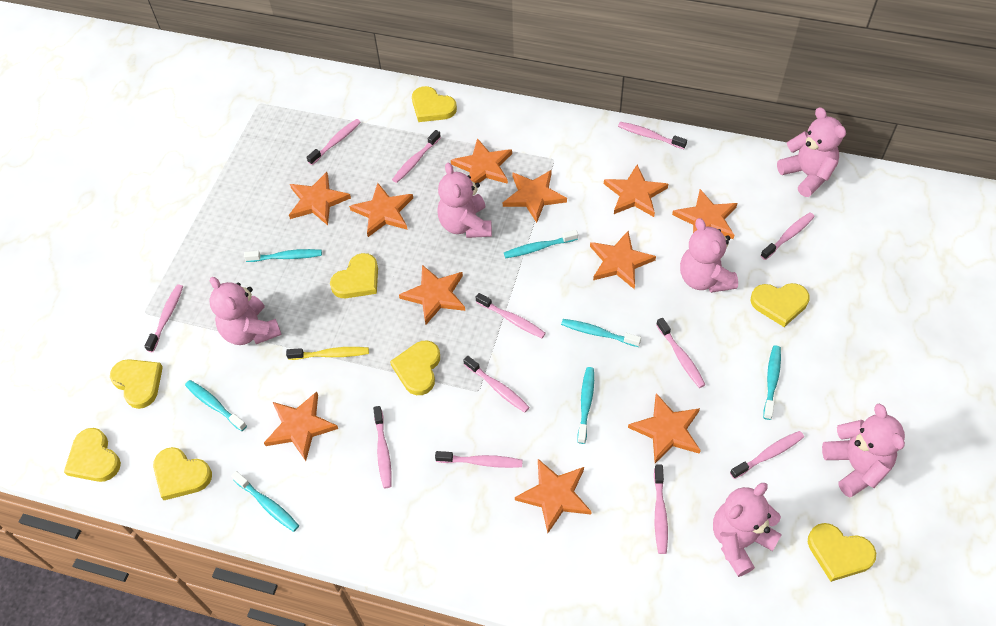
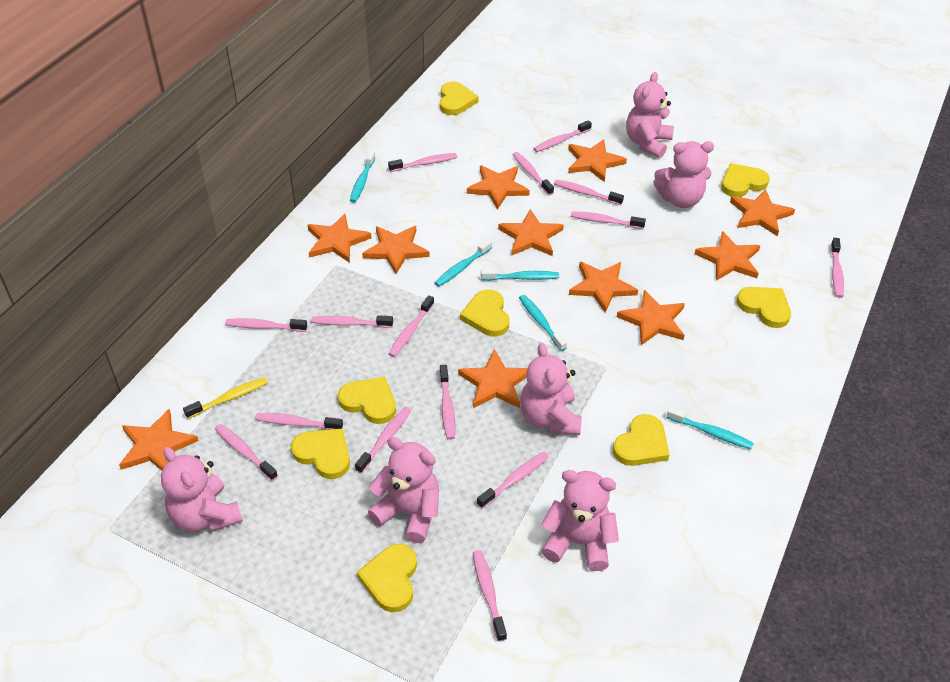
pink toothbrush: 12 -> 15
turquoise toothbrush: 7 -> 5

